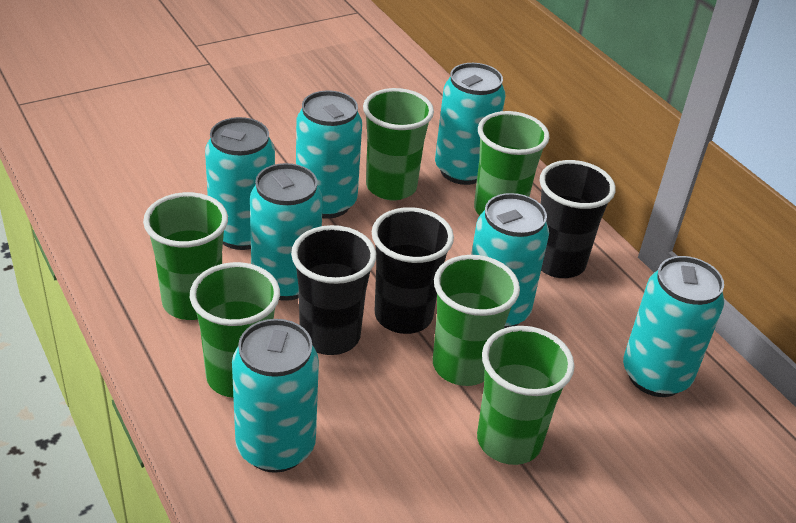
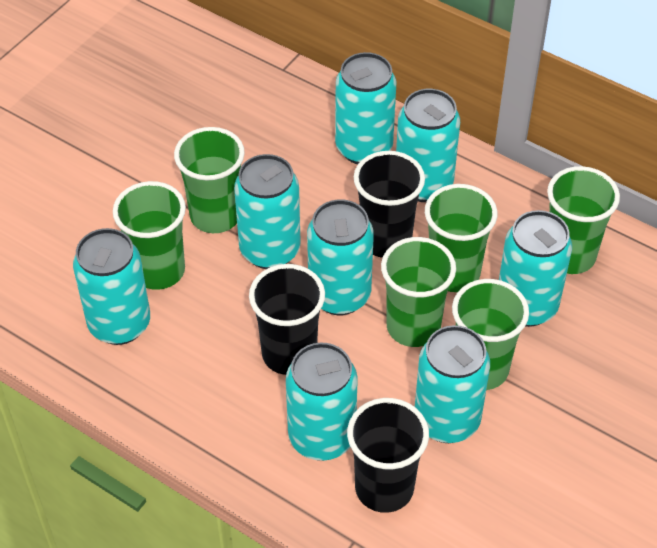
turquoise can: 7 -> 8

